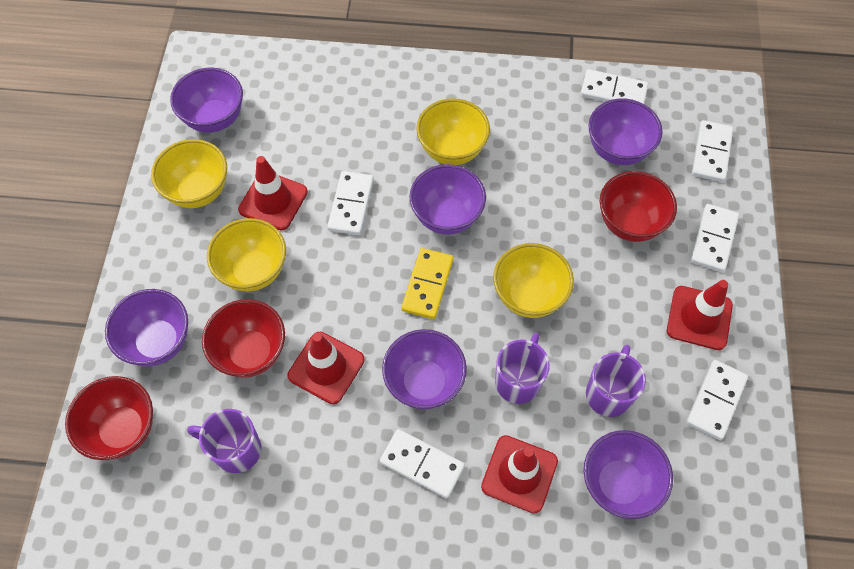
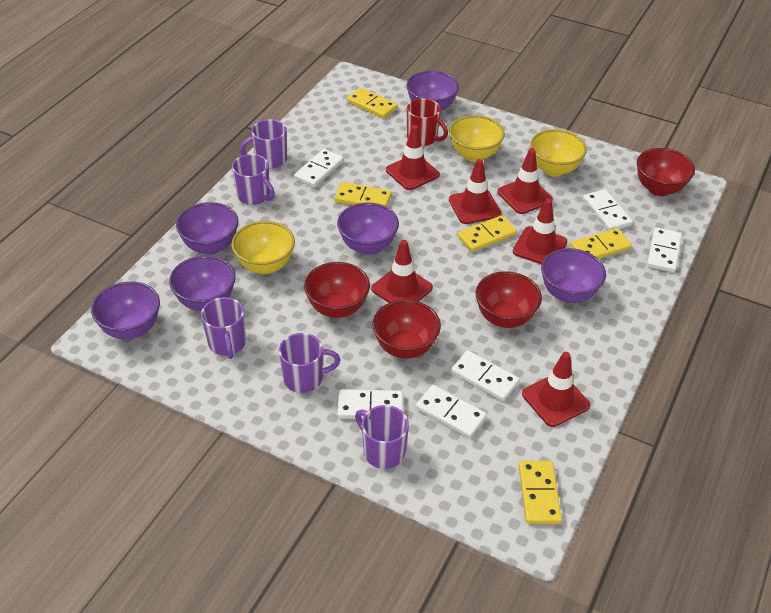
purple mug: 3 -> 5
red bowl: 3 -> 4
red mug: 0 -> 1
red traffic cone: 4 -> 6
yellow bowl: 4 -> 3
yellow domino: 1 -> 5

